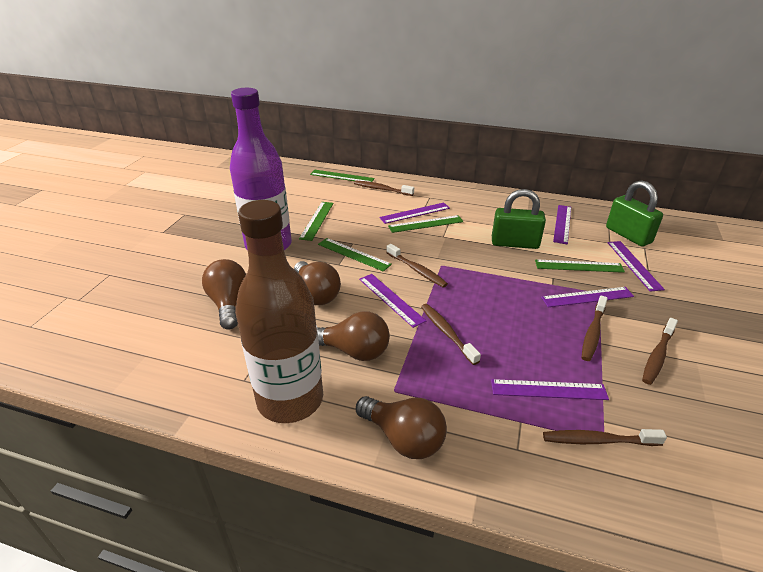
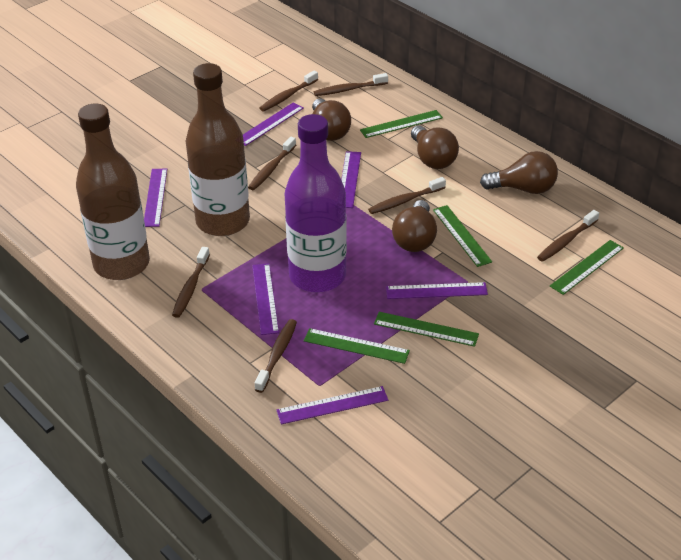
brown bottle: 1 -> 2
brown toothbrush: 6 -> 7
green padlock: 2 -> 0

